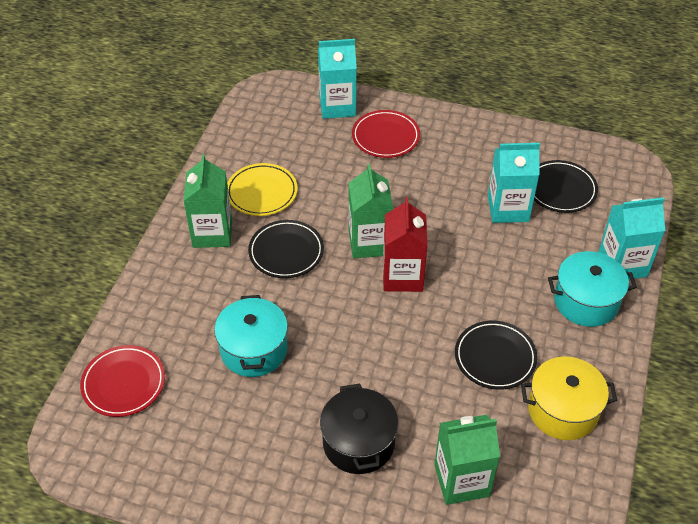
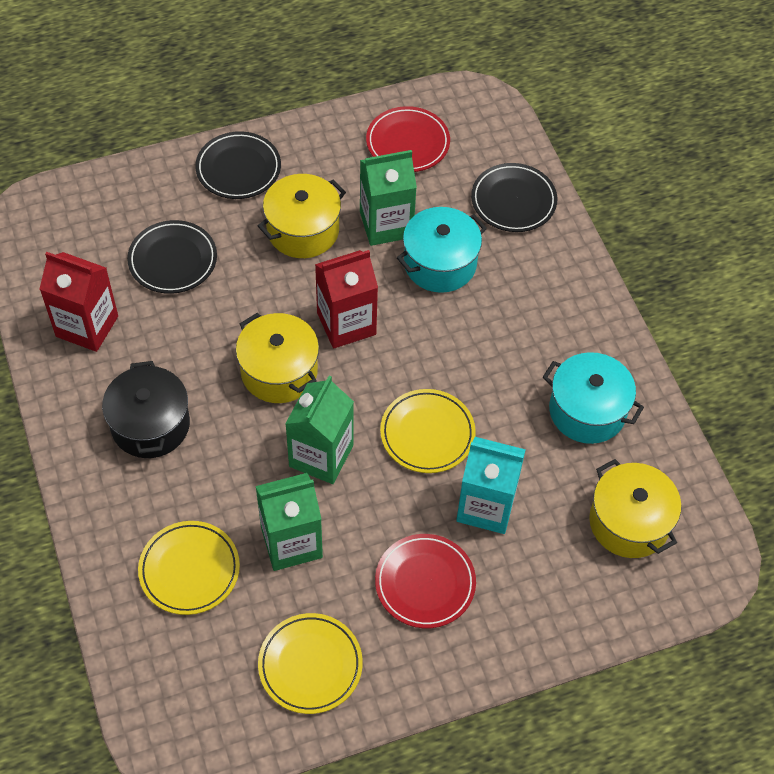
red carton: 1 -> 2
turquoise carton: 3 -> 1
yellow plate: 1 -> 3
yellow pot: 1 -> 3

